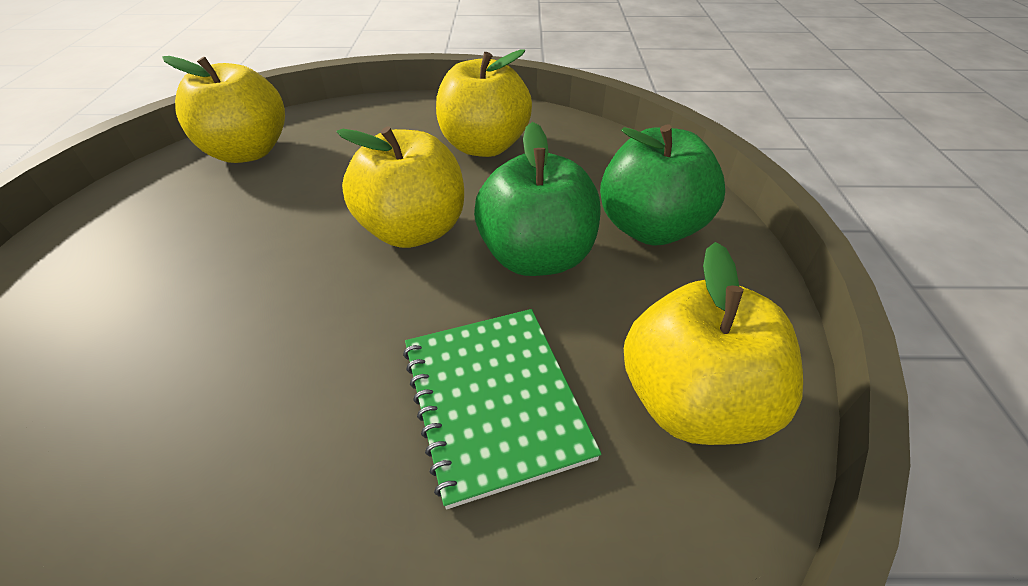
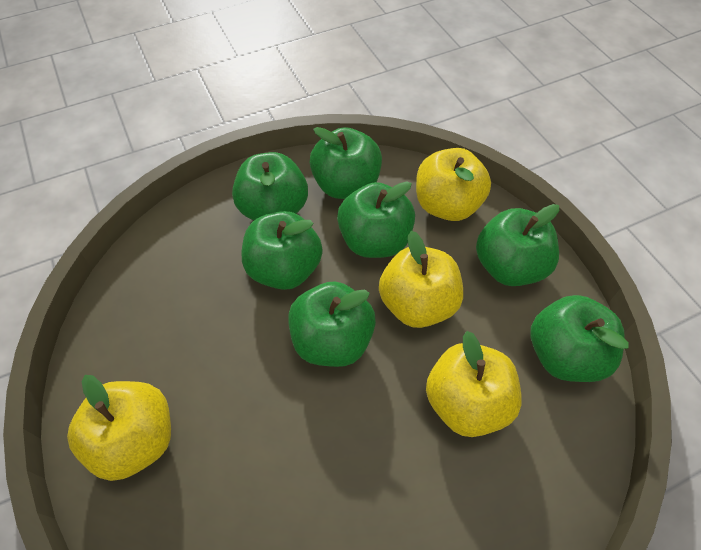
green apple: 2 -> 7
green notebook: 1 -> 0

